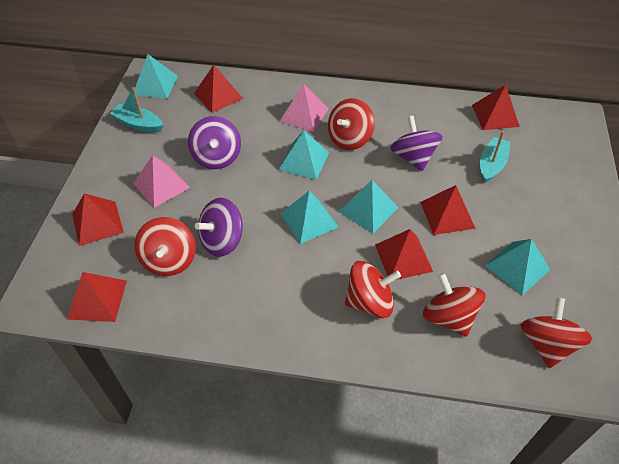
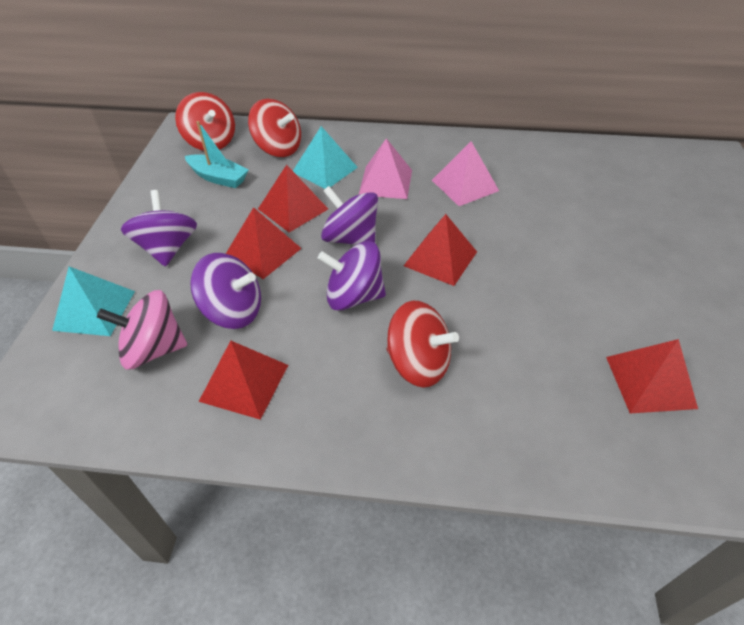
pink spinning top: 0 -> 1
purple spinning top: 3 -> 4
red pyramid: 6 -> 5
red spinning top: 5 -> 3
turquoise boat: 2 -> 1
turquoise pyramid: 5 -> 2

